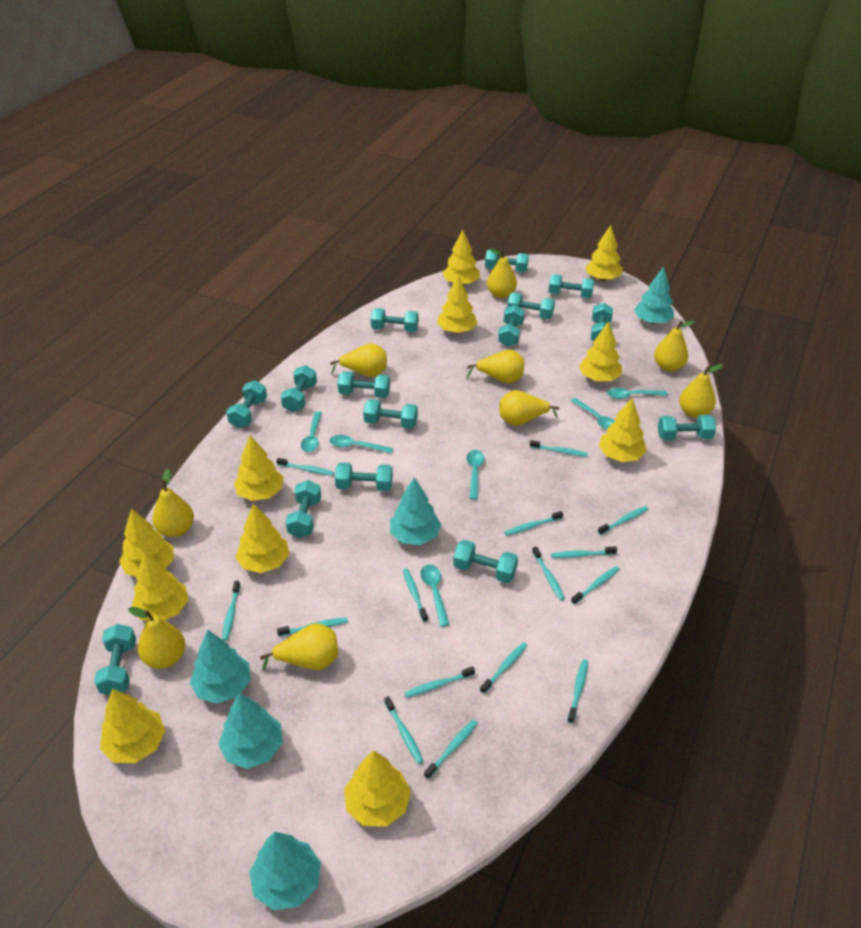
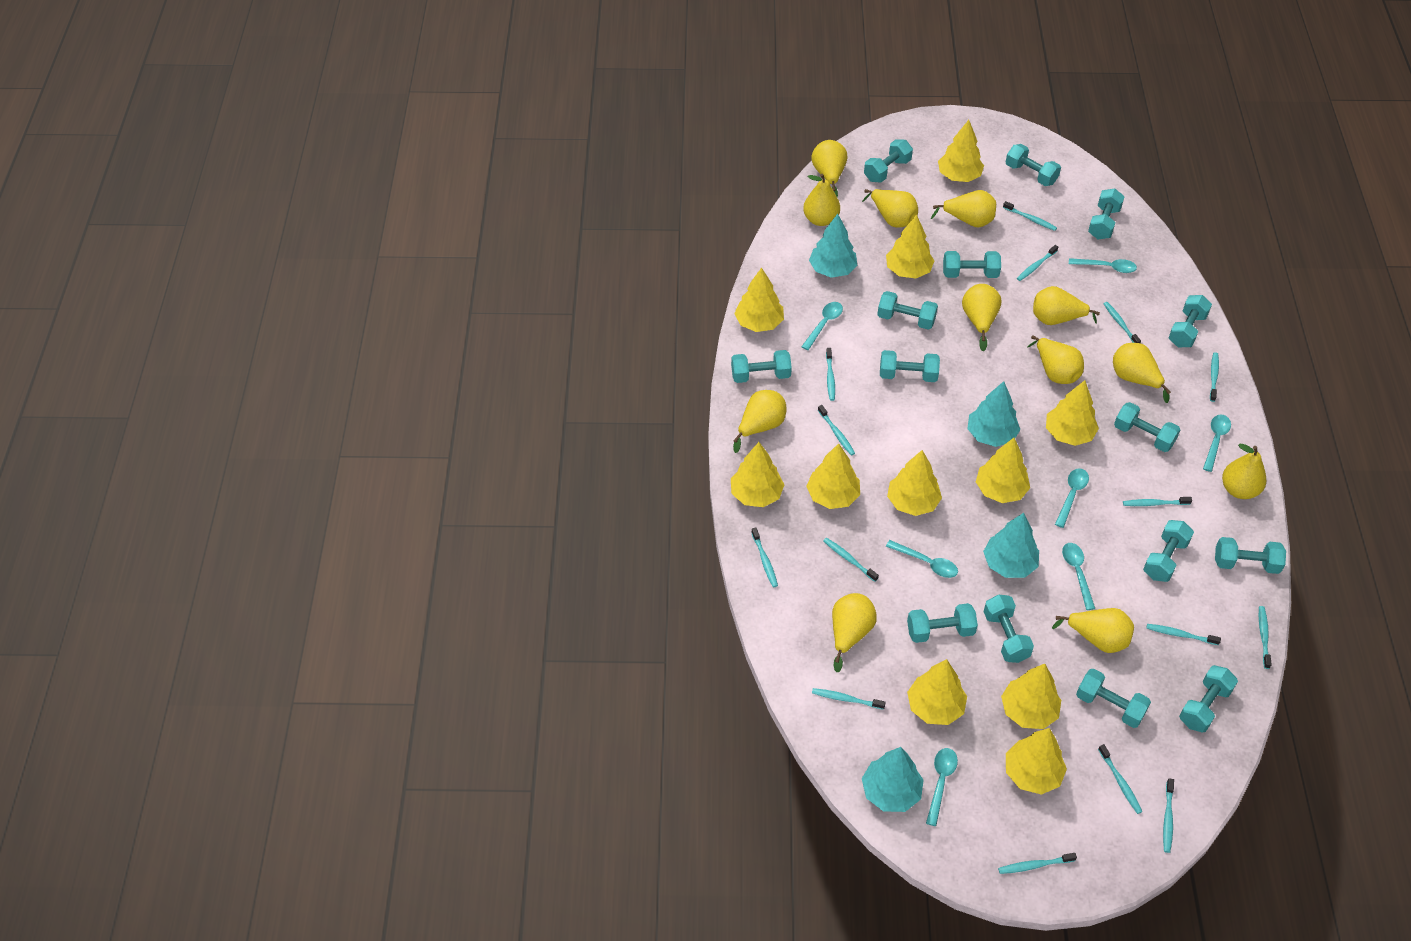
turquoise spoon: 6 -> 7
turquoise tree: 5 -> 4
yellow pear: 9 -> 12

